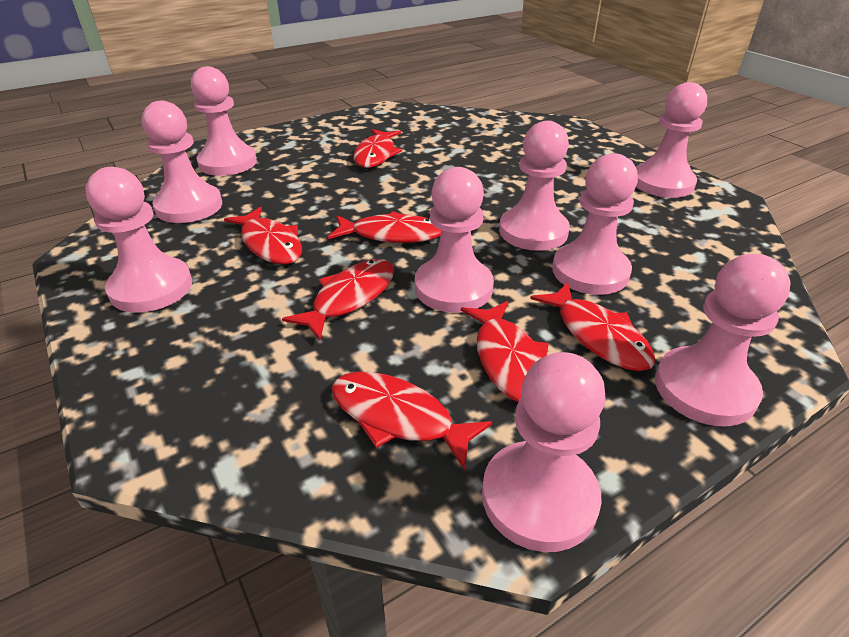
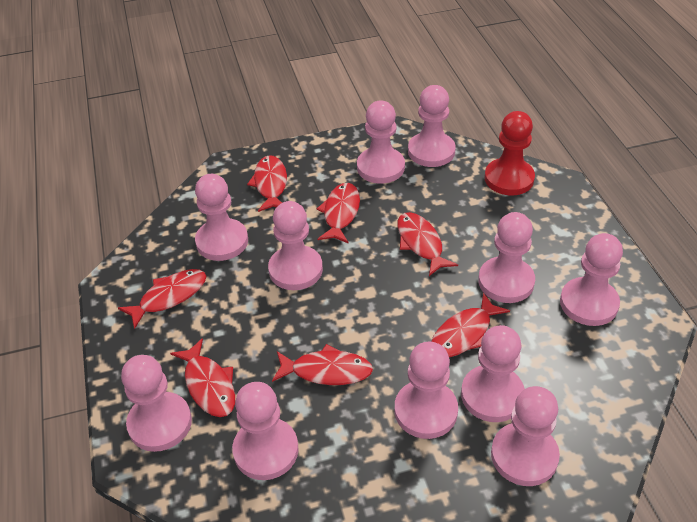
pink pawn: 9 -> 11
red pawn: 0 -> 1

